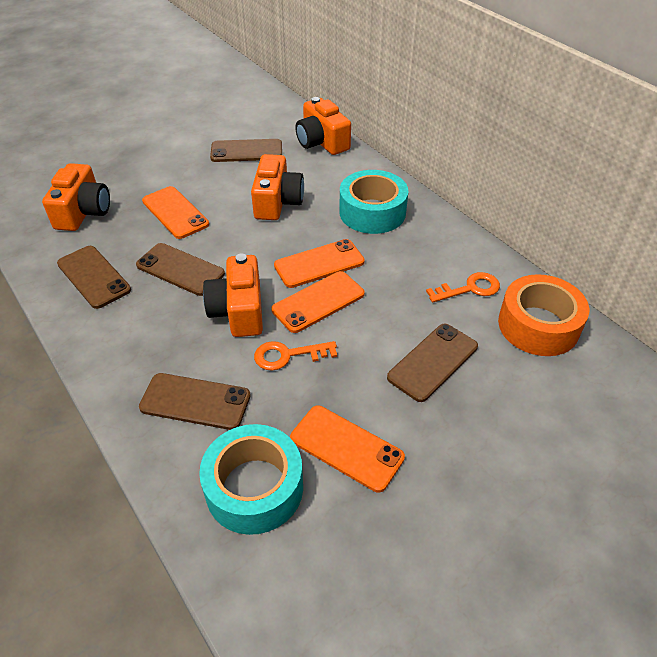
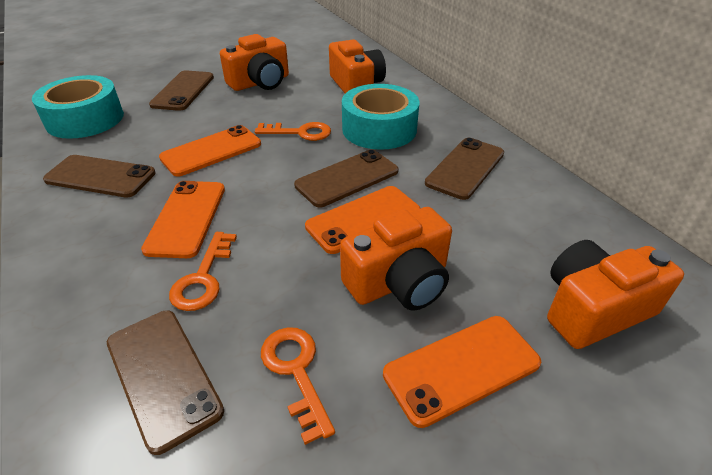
orange key: 2 -> 3
orange tape: 1 -> 0

